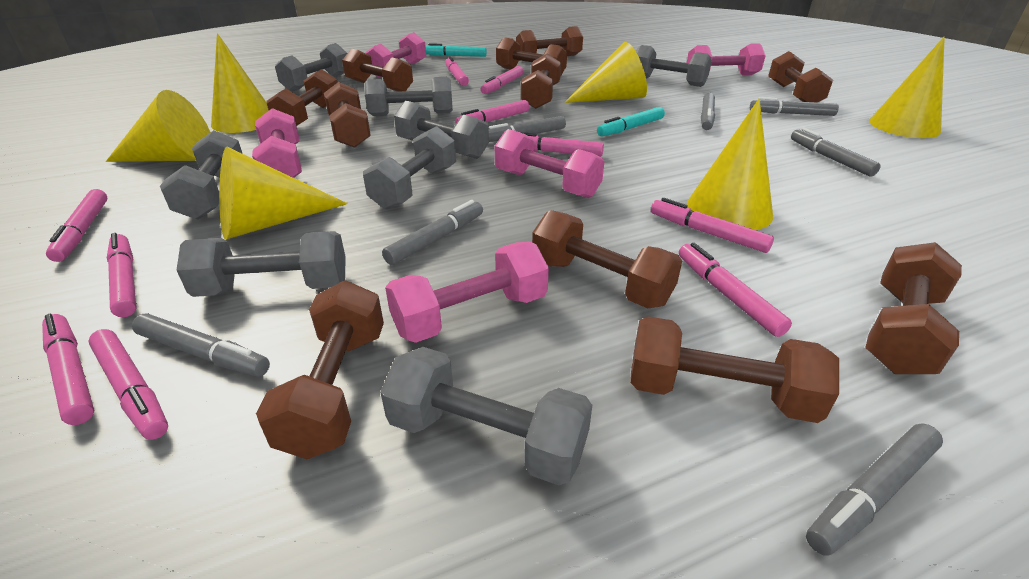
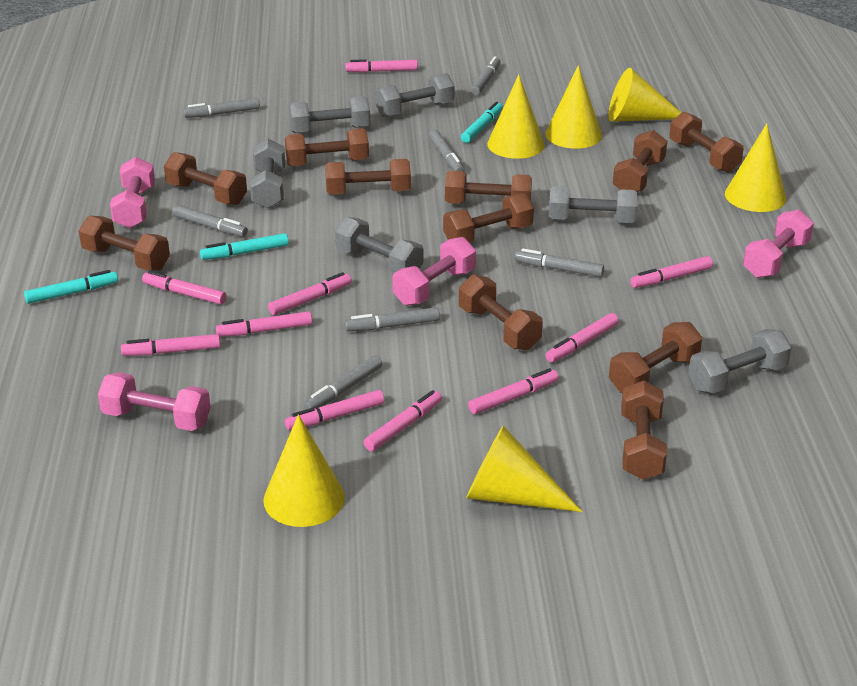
grey dumbbell: 8 -> 6
pink dumbbell: 5 -> 4
turquoise marker: 2 -> 3

